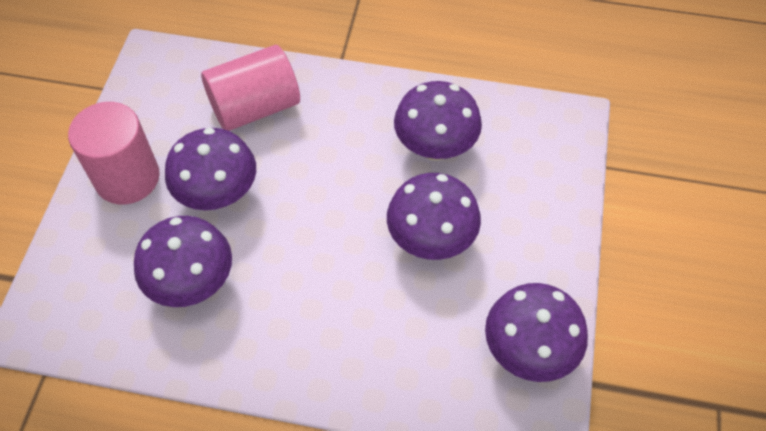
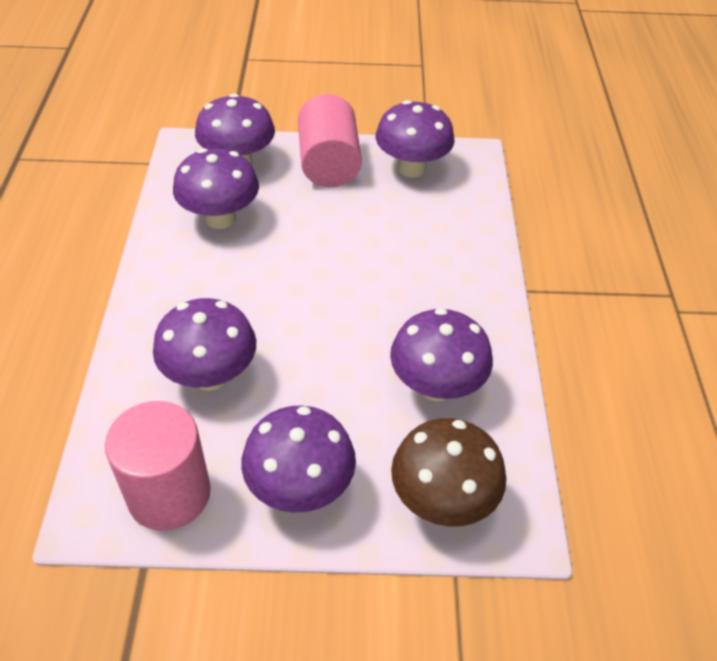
brown mushroom: 0 -> 1
purple mushroom: 5 -> 6

